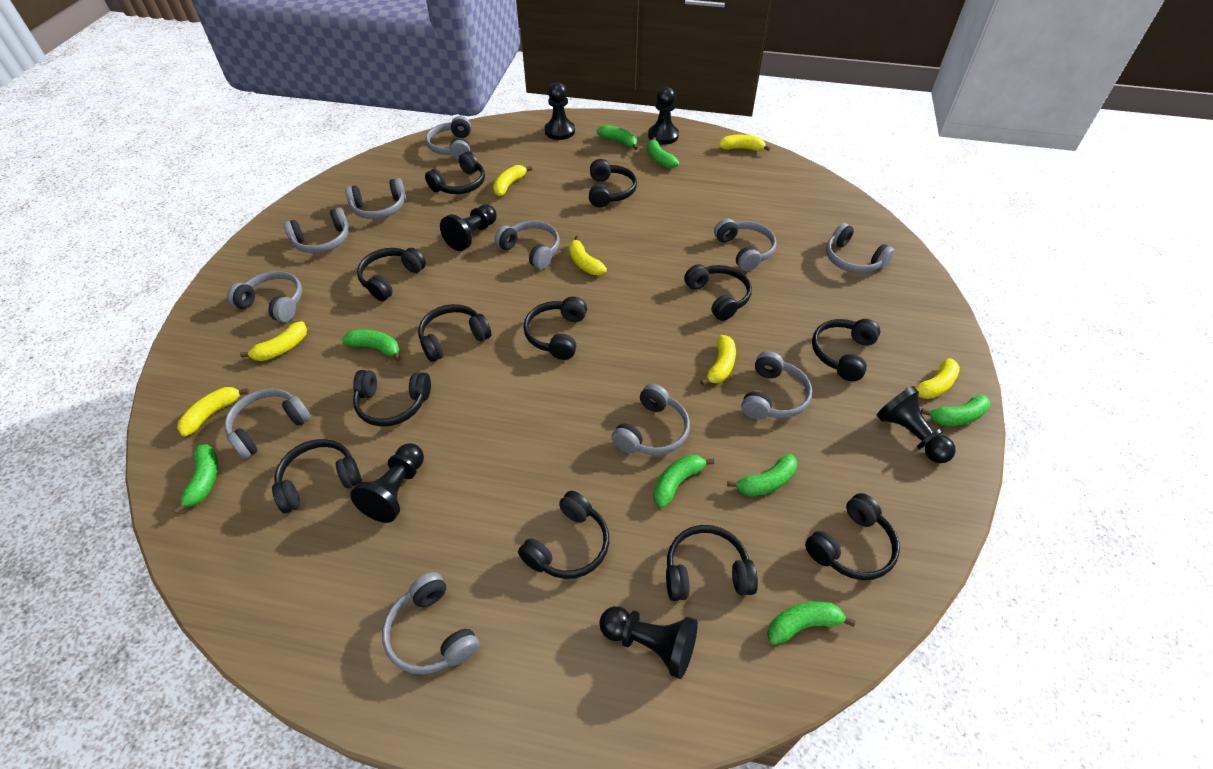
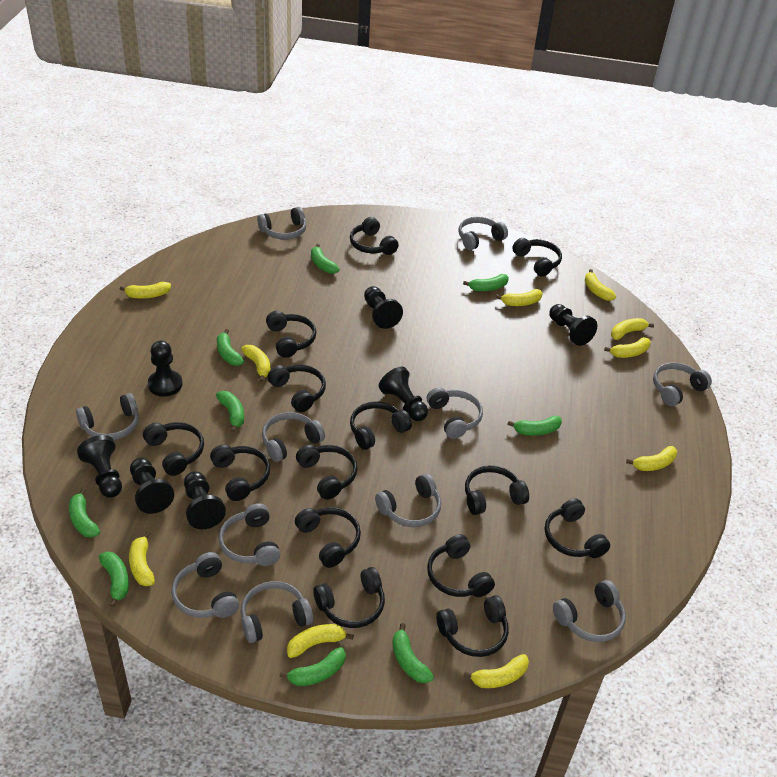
black headphones: 12 -> 14
black pawn: 6 -> 7
green banana: 8 -> 9
yellow banana: 7 -> 10

